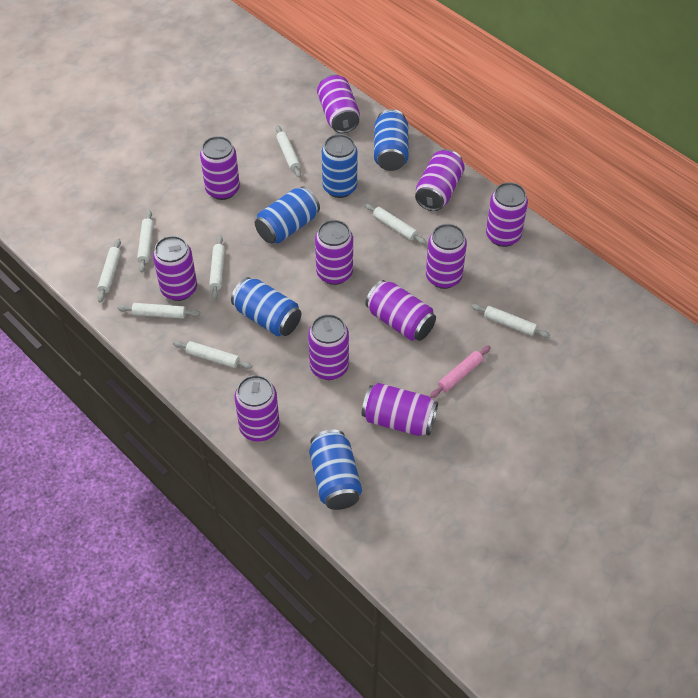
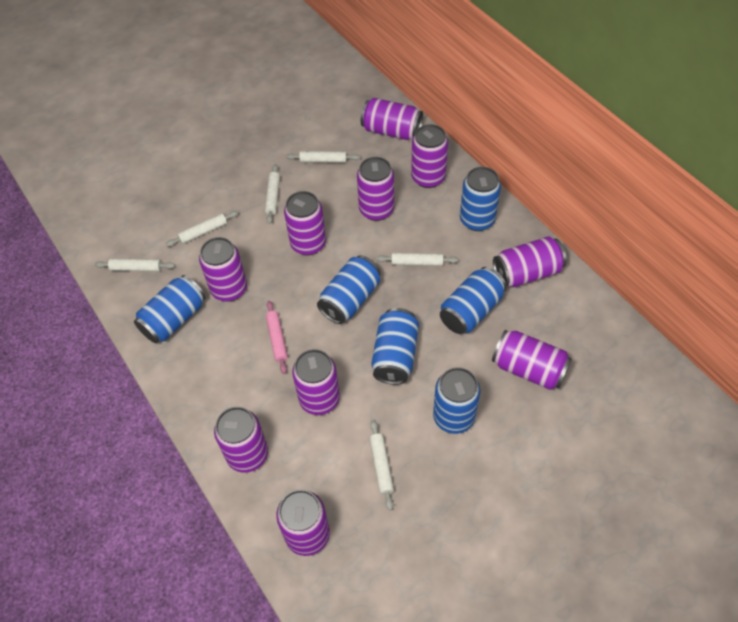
blue can: 5 -> 6
purple can: 11 -> 10
white rolling pin: 8 -> 6

